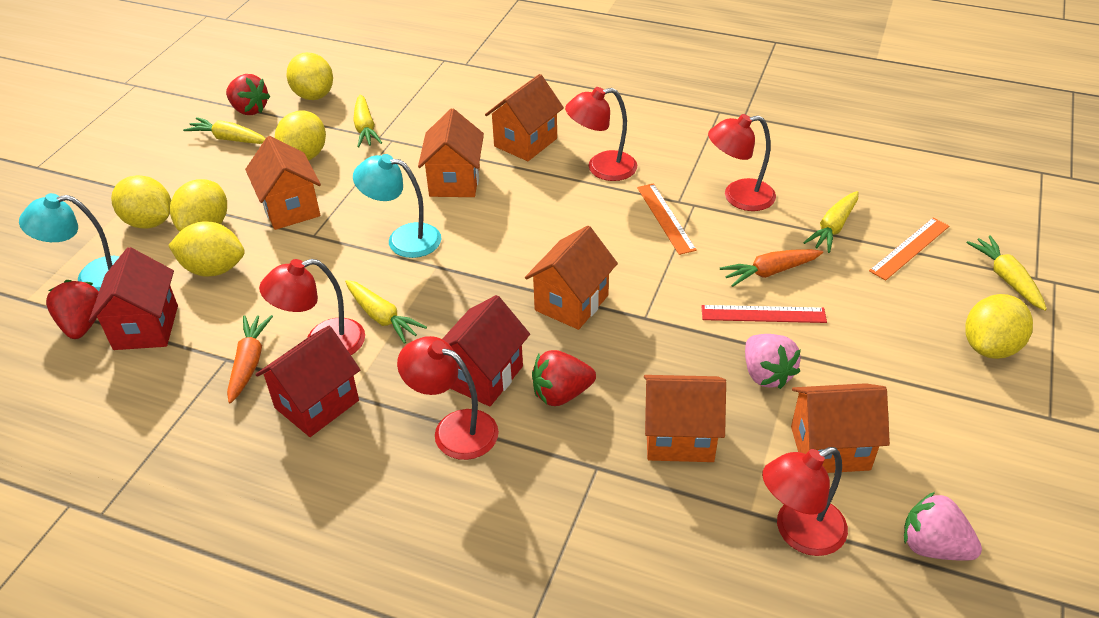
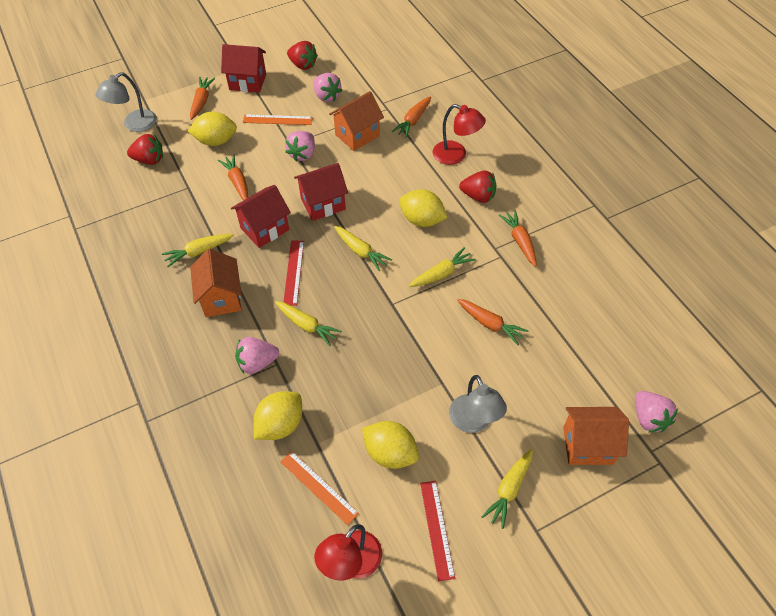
grey lamp: 0 -> 2
orange carrot: 2 -> 5
orange house: 6 -> 3
pink strawberry: 2 -> 4
red lamp: 5 -> 2
red ruler: 1 -> 2
turquoise lamp: 2 -> 0
yellow lemon: 6 -> 4

